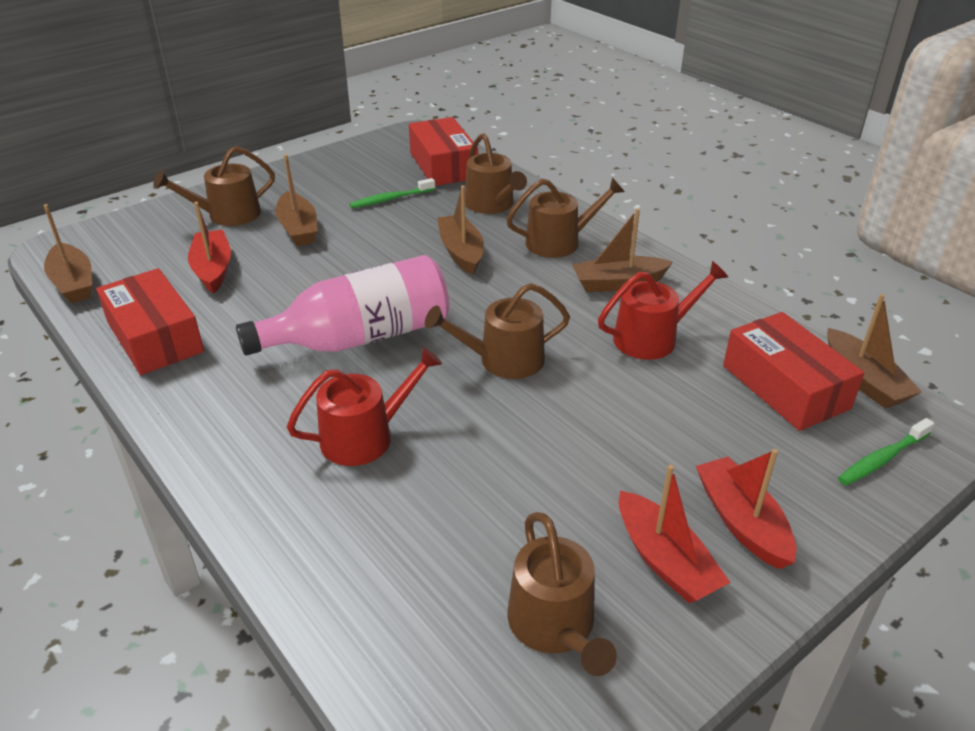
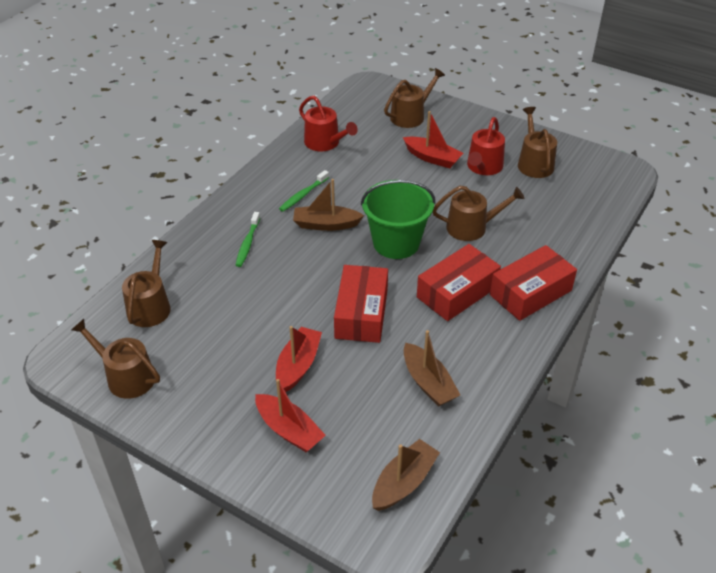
brown boat: 5 -> 3
green bucket: 0 -> 1
pink bottle: 1 -> 0

